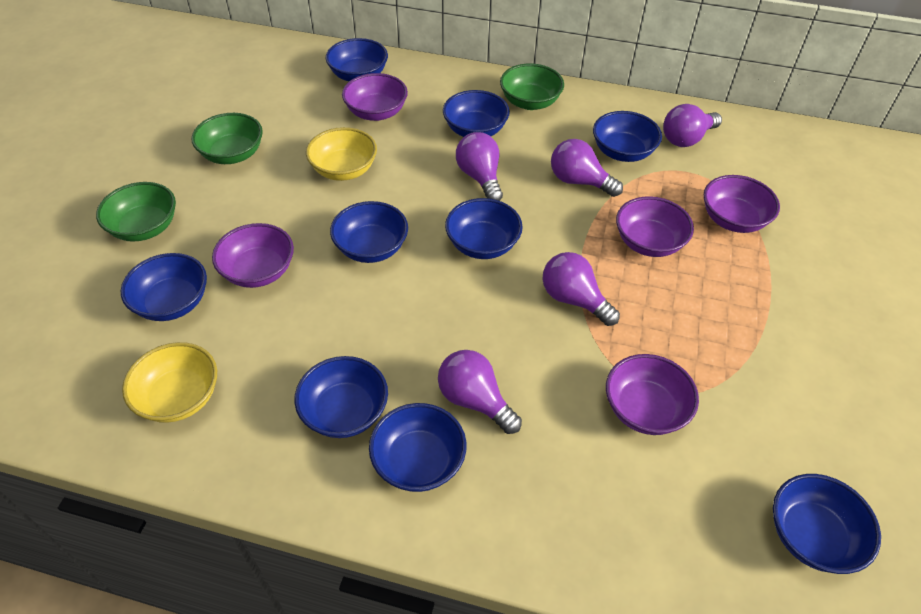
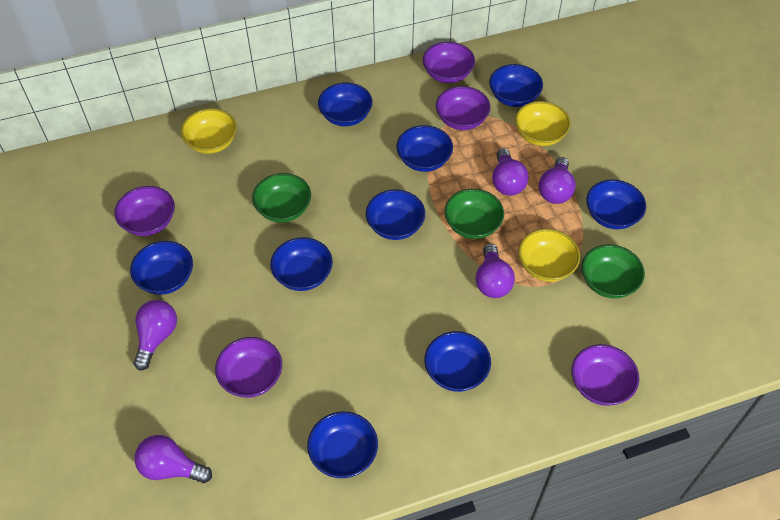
yellow bowl: 2 -> 3

